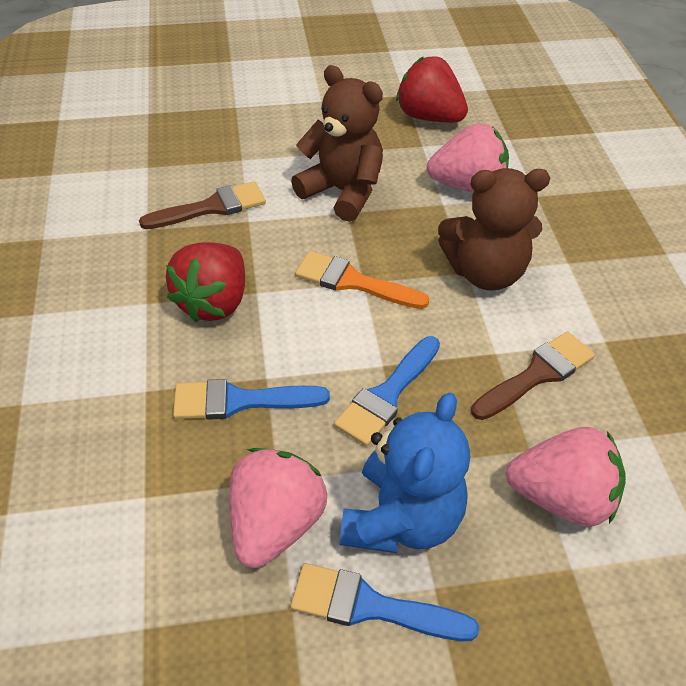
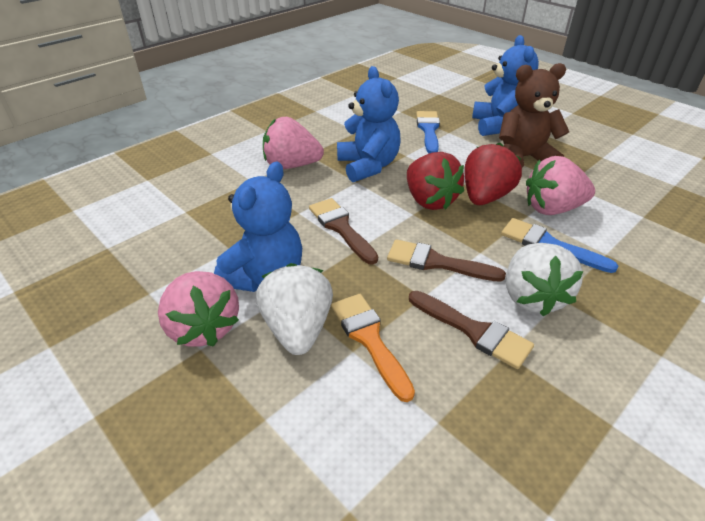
blue brush: 3 -> 2
blue teddy bear: 1 -> 3
brown brush: 2 -> 3
brown teddy bear: 2 -> 1
white strawberry: 0 -> 2

